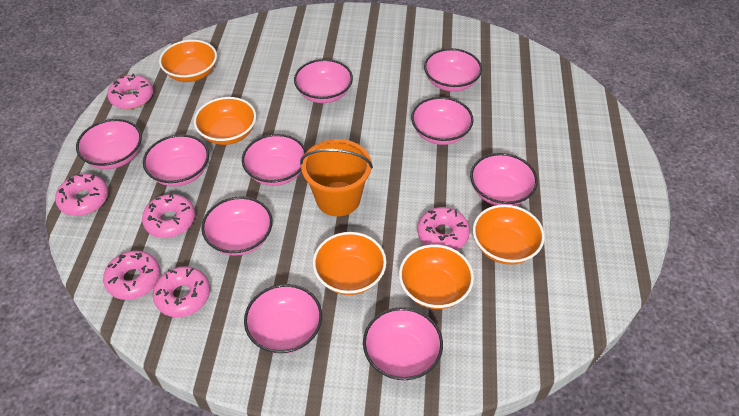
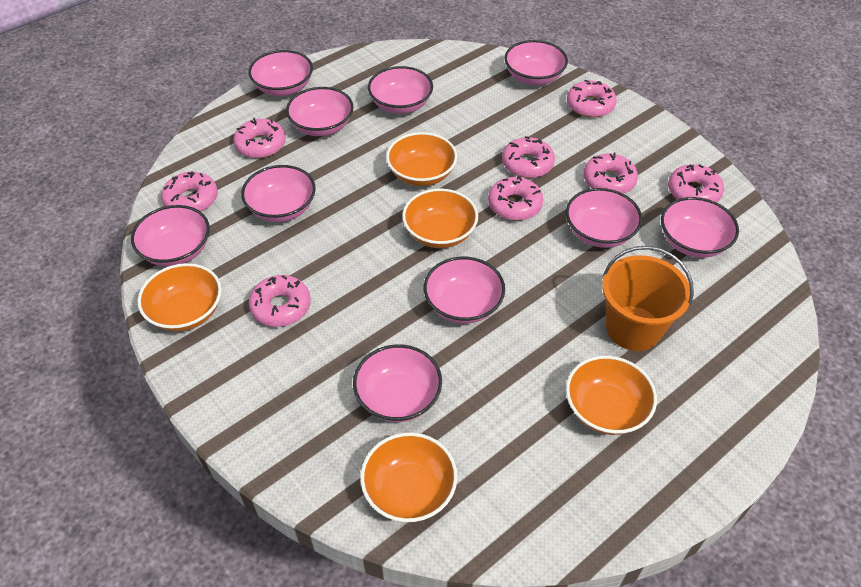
pink donut: 6 -> 8

